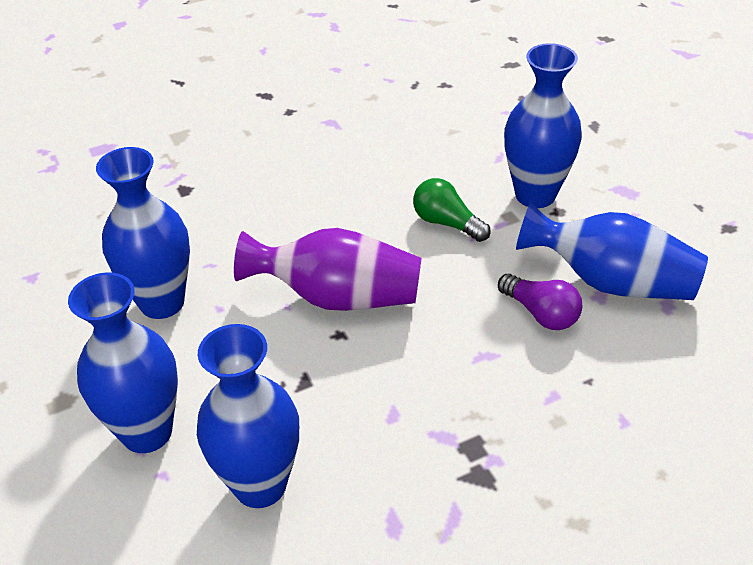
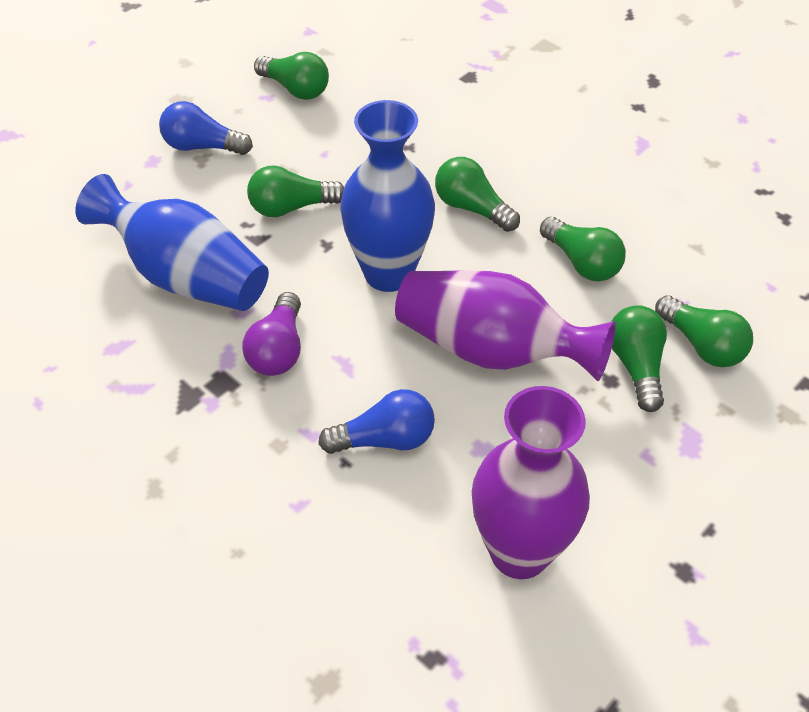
blue light bulb: 0 -> 2
blue vase: 5 -> 2
green light bulb: 1 -> 6
purple vase: 1 -> 2

